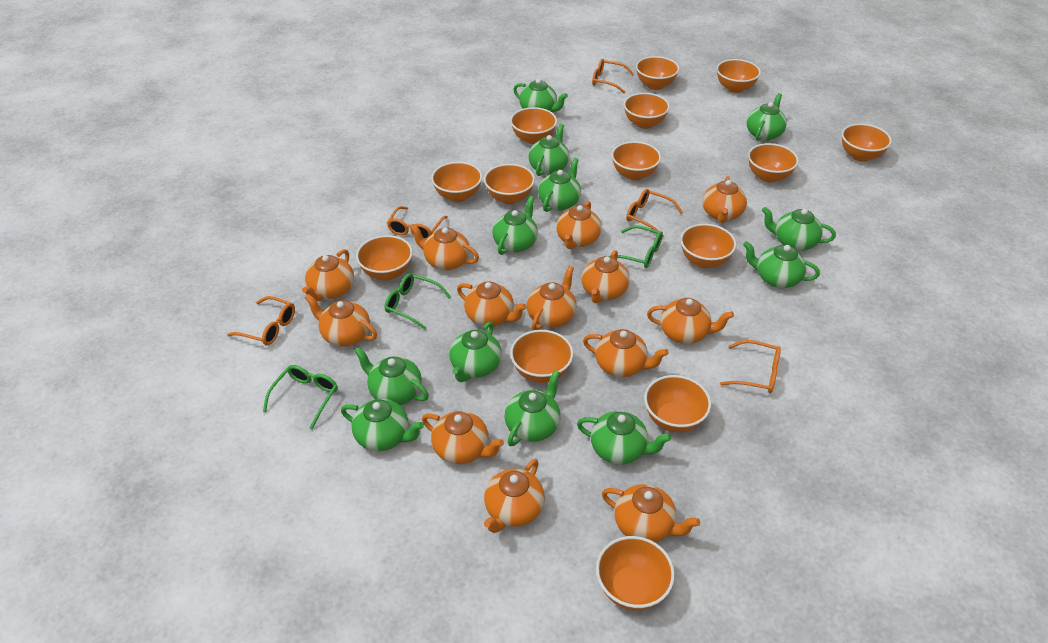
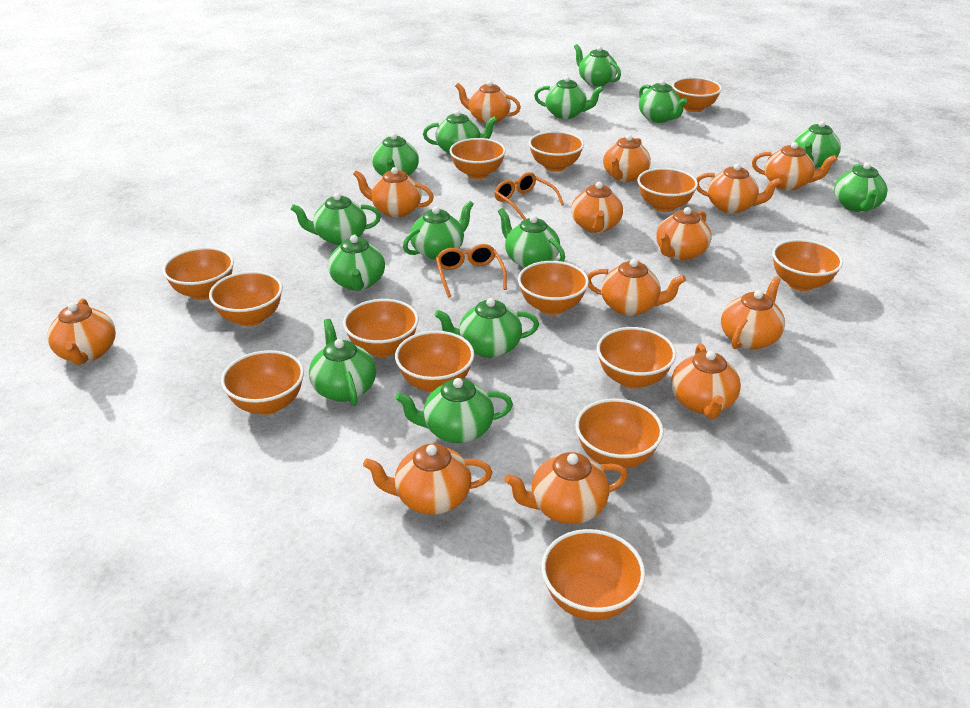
green glasses: 3 -> 0
green teapot: 12 -> 14
orange glasses: 5 -> 2

